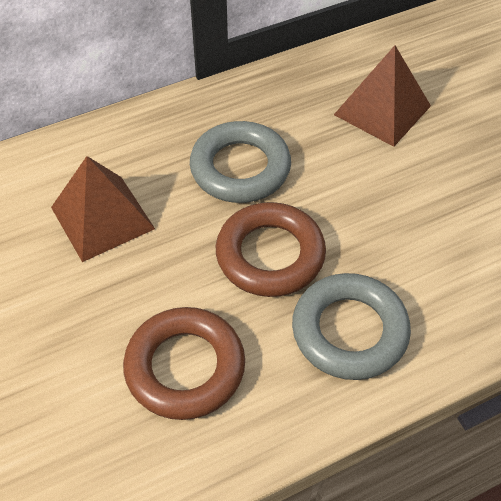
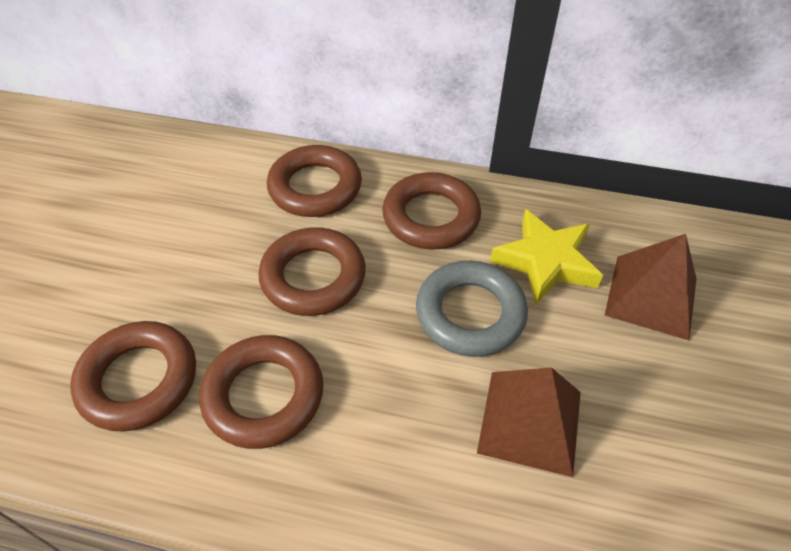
brown ring: 2 -> 5
grey ring: 2 -> 1
yellow star: 0 -> 1

